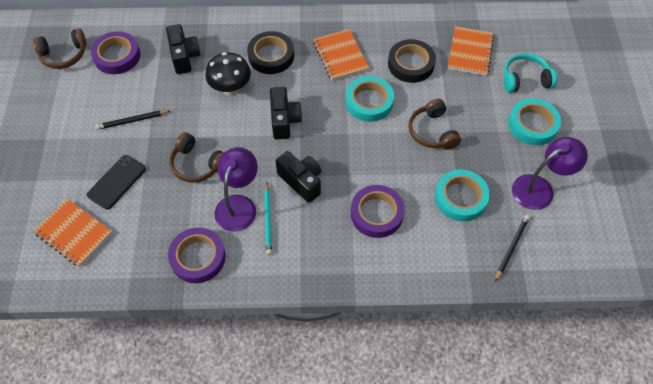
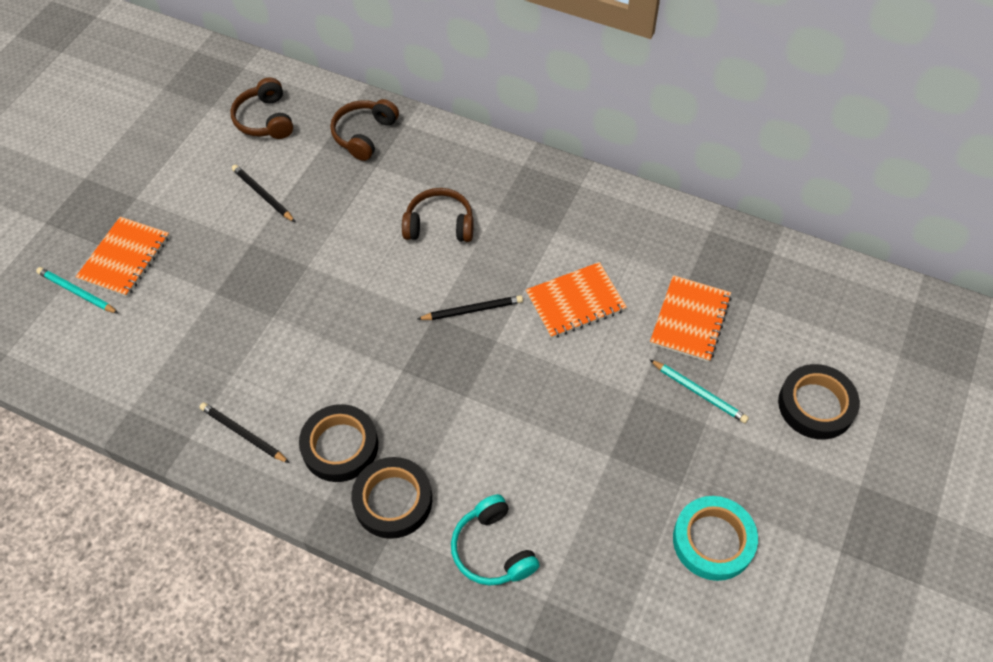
black camera: 3 -> 0
black mushroom: 1 -> 0
black pencil: 2 -> 3
black phone: 1 -> 0
black tape: 2 -> 3
purple lamp: 2 -> 0
purple tape: 3 -> 0
turquoise pencil: 1 -> 2
turquoise tape: 3 -> 1

